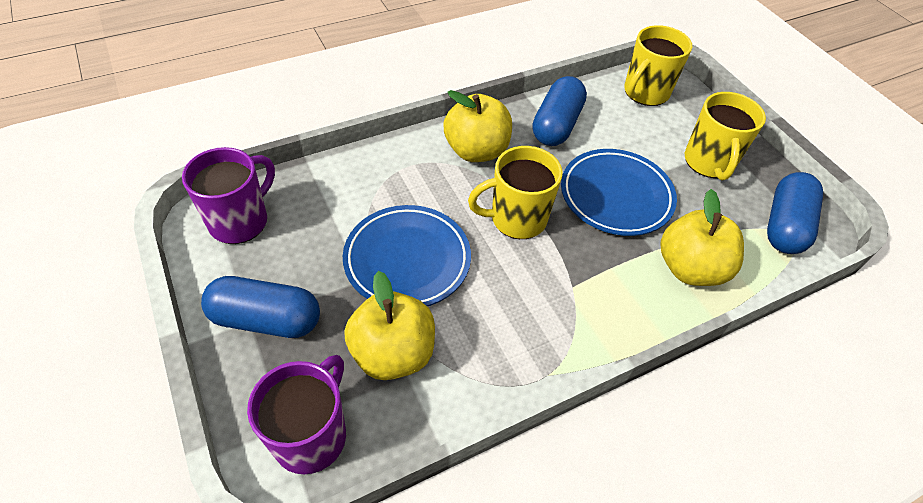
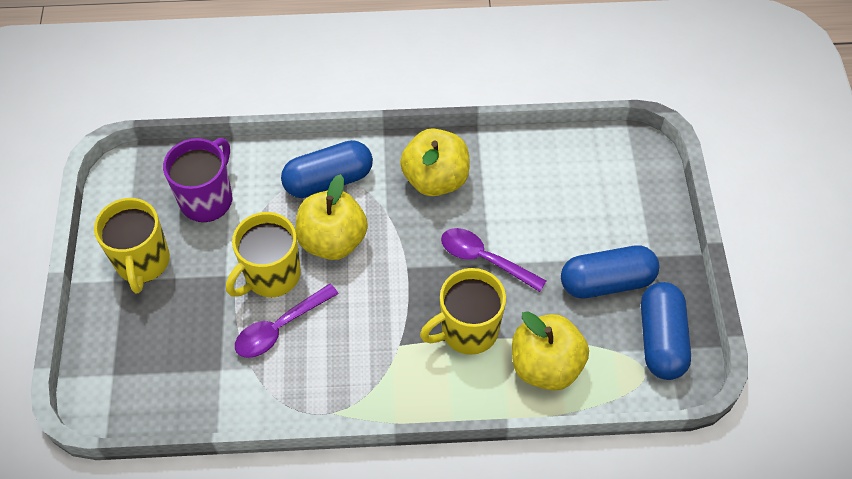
blue plate: 2 -> 0
purple mug: 2 -> 1
purple spoon: 0 -> 2

